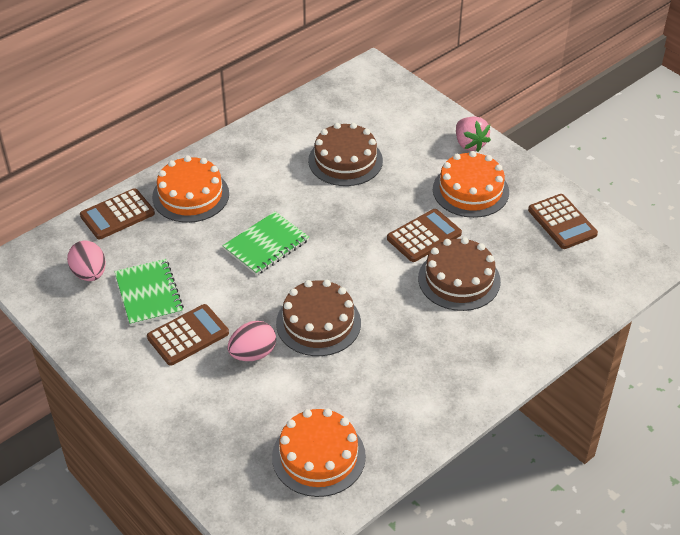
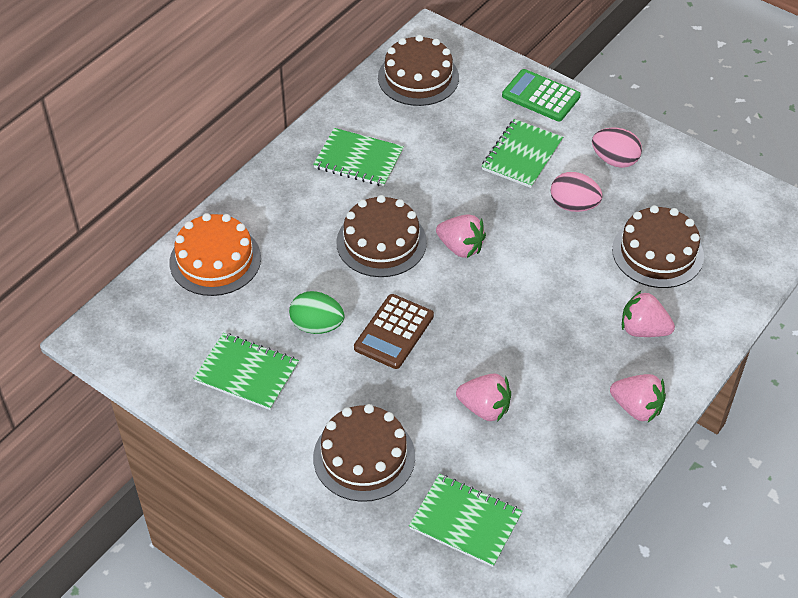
brown cake: 3 -> 4
brown calculator: 4 -> 1
green calculator: 0 -> 1
green egg: 0 -> 1
green notebook: 2 -> 4
orange cake: 3 -> 1
pink strawberry: 1 -> 4

